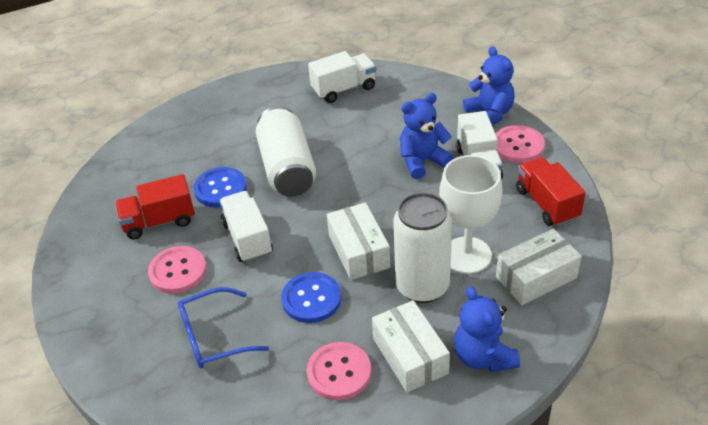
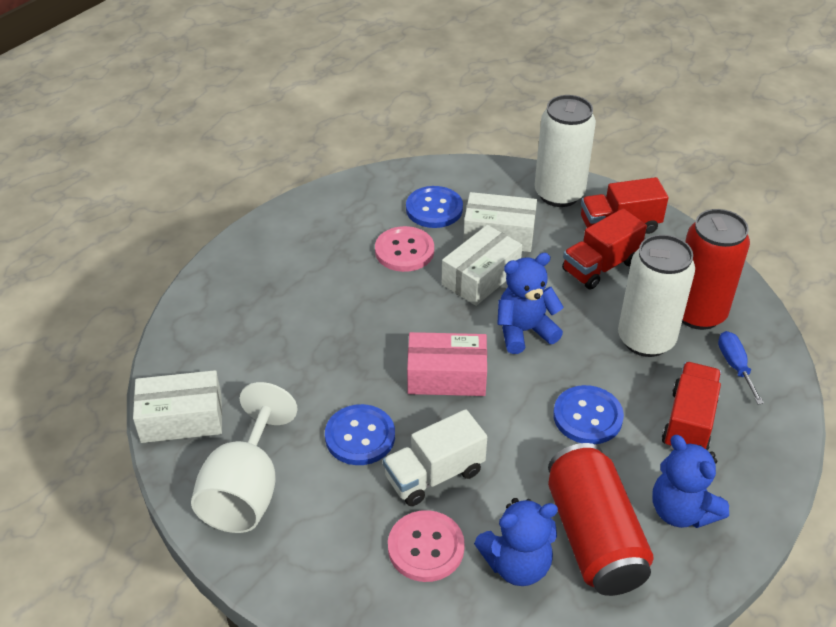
blue button: 2 -> 3
blue glasses: 1 -> 0
blue screwdriver: 0 -> 1
pink box: 0 -> 1
pink button: 3 -> 2
red can: 0 -> 2
red truck: 2 -> 3
white truck: 3 -> 1

